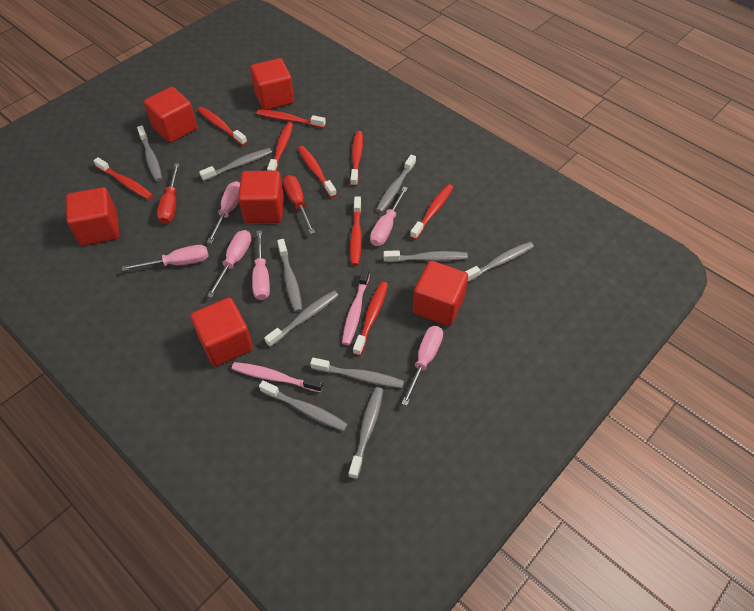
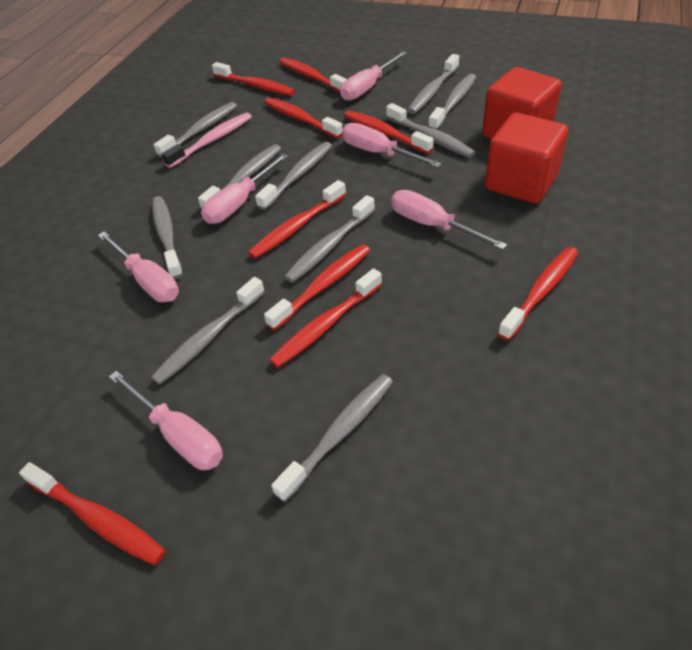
pink toothbrush: 2 -> 1
red cube: 6 -> 2
red screwdriver: 2 -> 0

